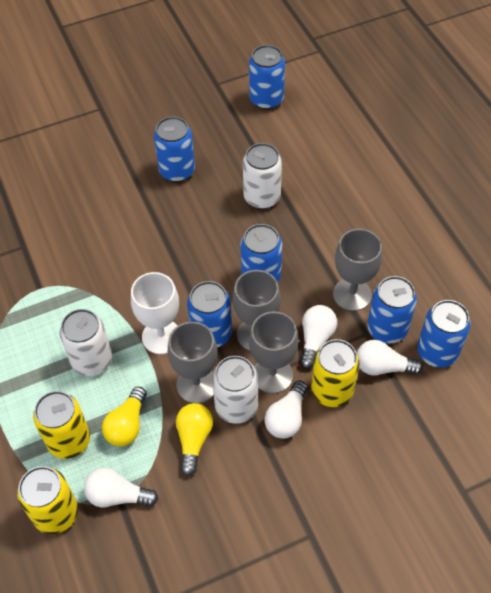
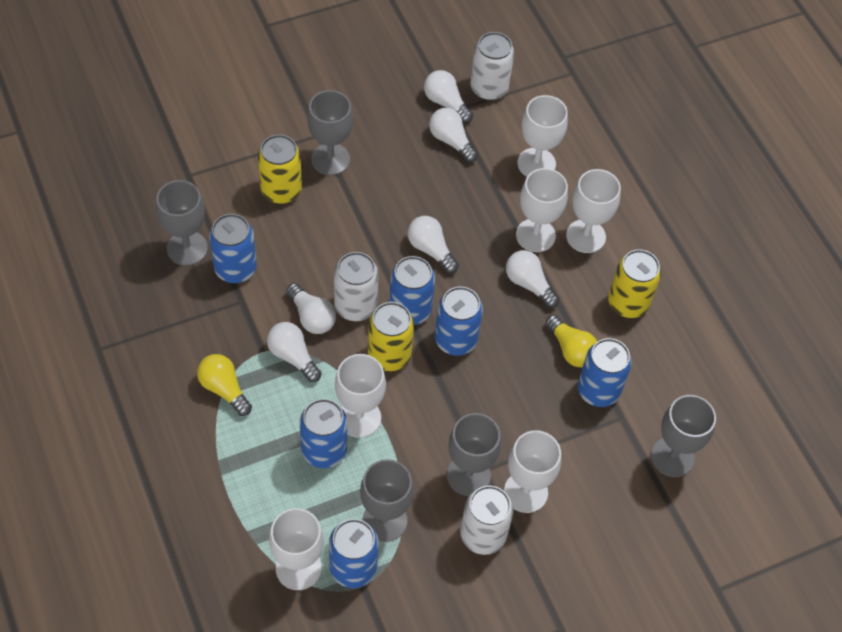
grey goblet: 4 -> 5
white goblet: 1 -> 6
white light bulb: 4 -> 6

